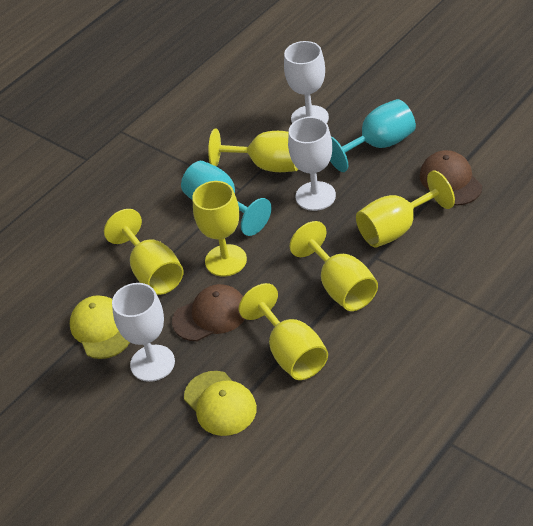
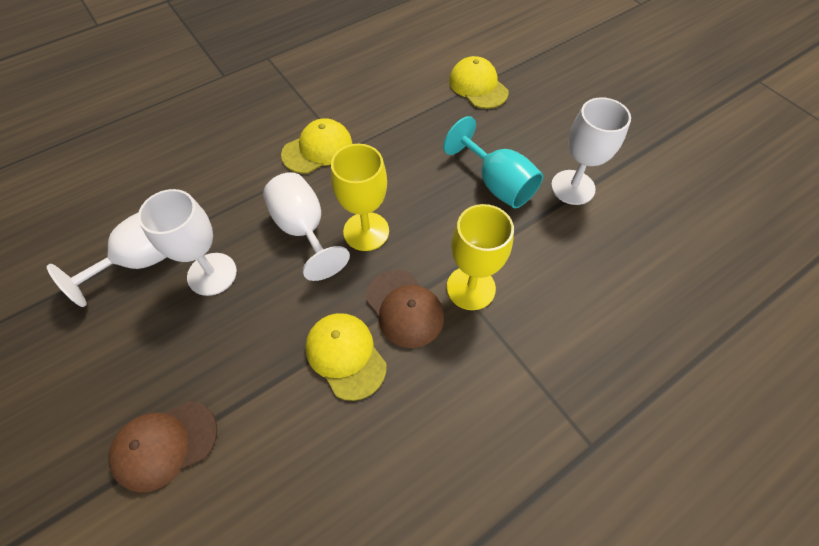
turquoise goblet: 2 -> 1
white goblet: 3 -> 4
yellow cap: 2 -> 3
yellow goblet: 6 -> 2

